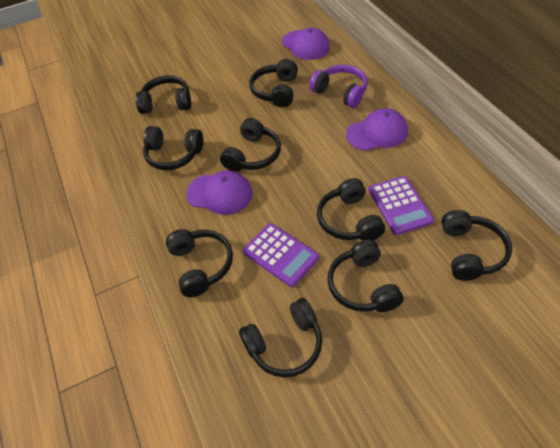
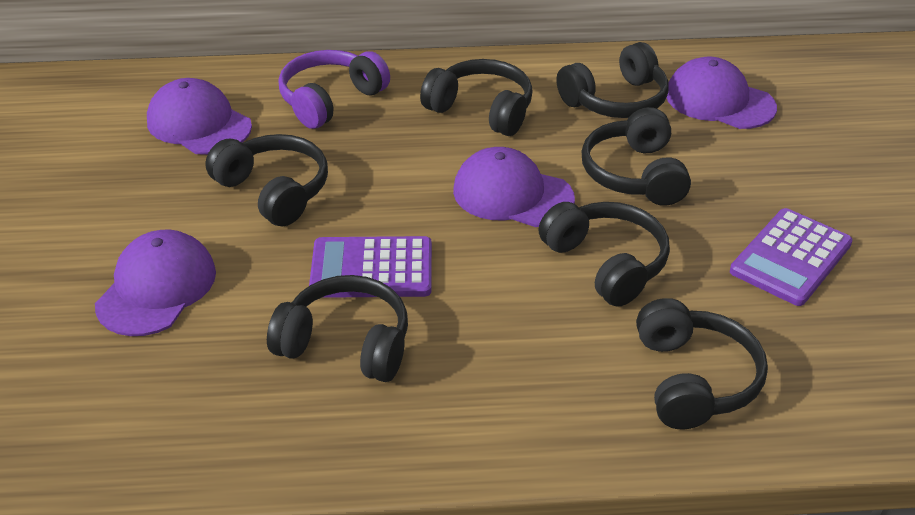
black headphones: 9 -> 7
purple cap: 3 -> 4

